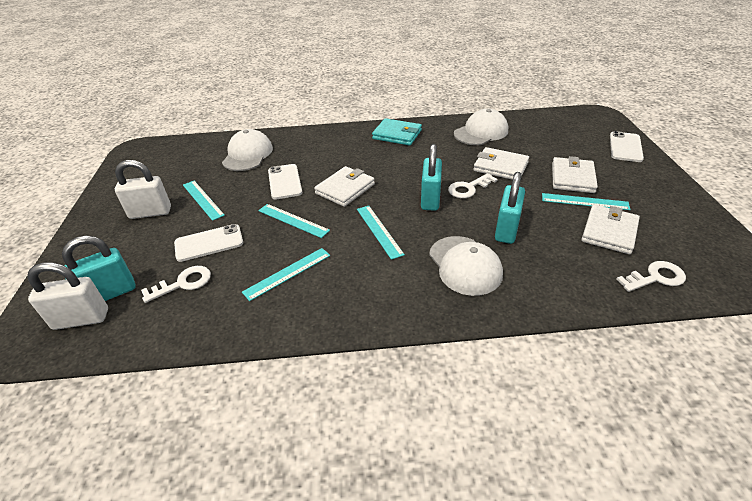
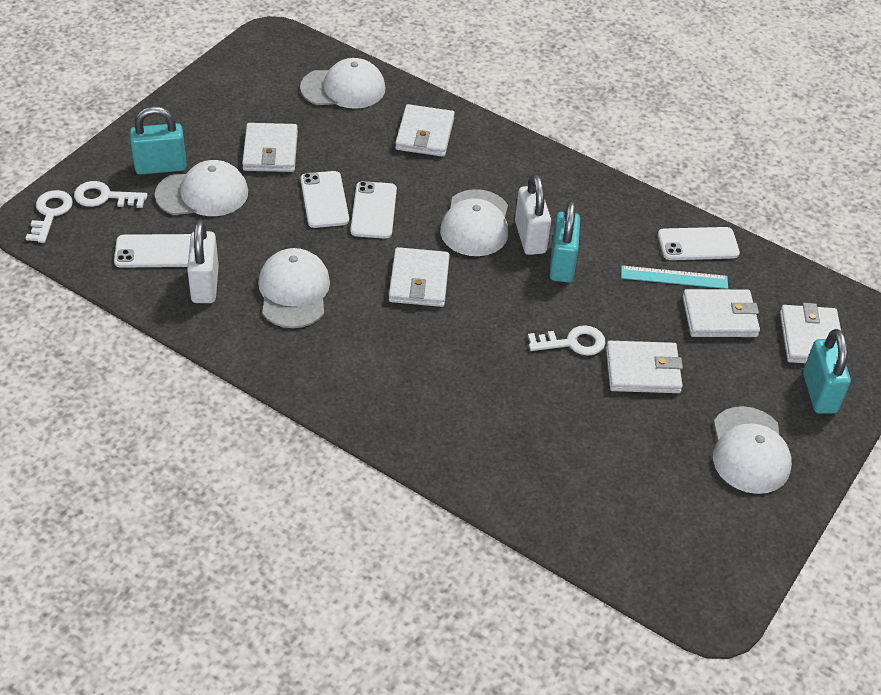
turquoise ruler: 5 -> 1
turquoise wallet: 1 -> 0
white cap: 3 -> 5
white phone: 3 -> 4
white wallet: 4 -> 6

